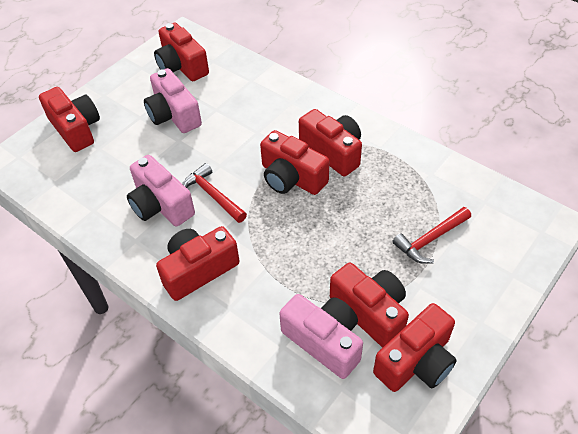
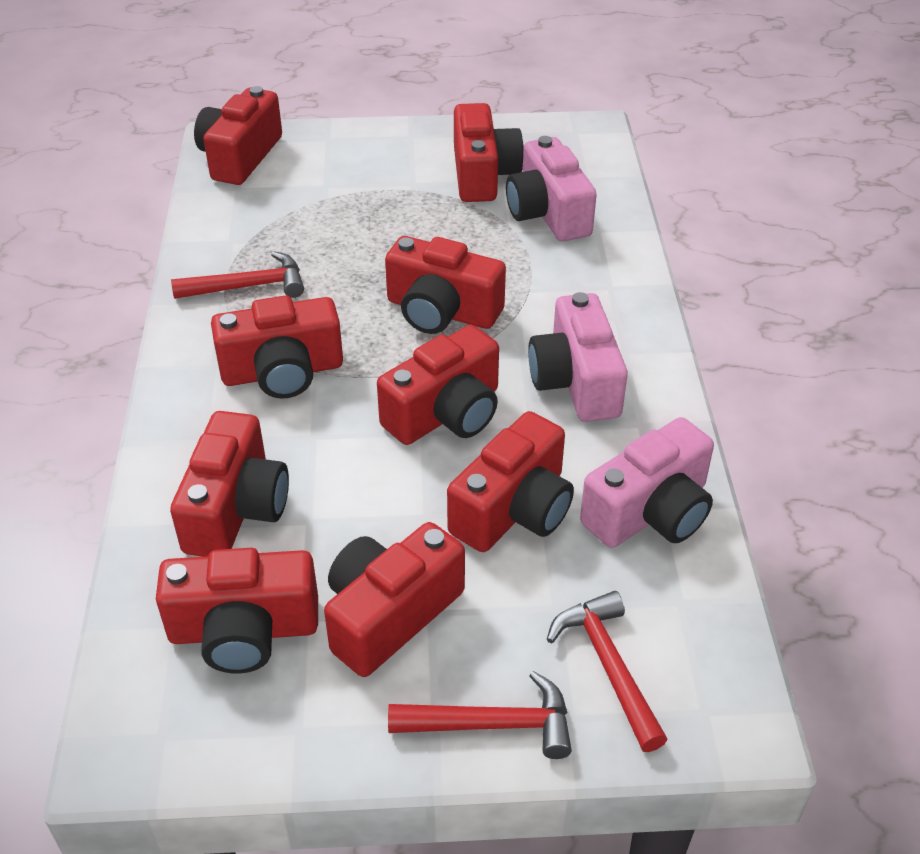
red camera: 7 -> 9
red hammer: 2 -> 3

